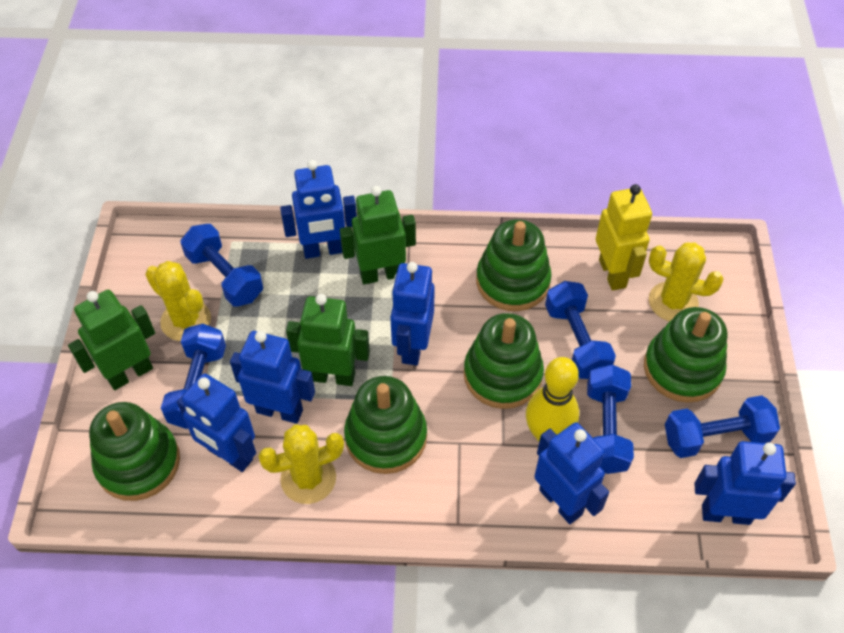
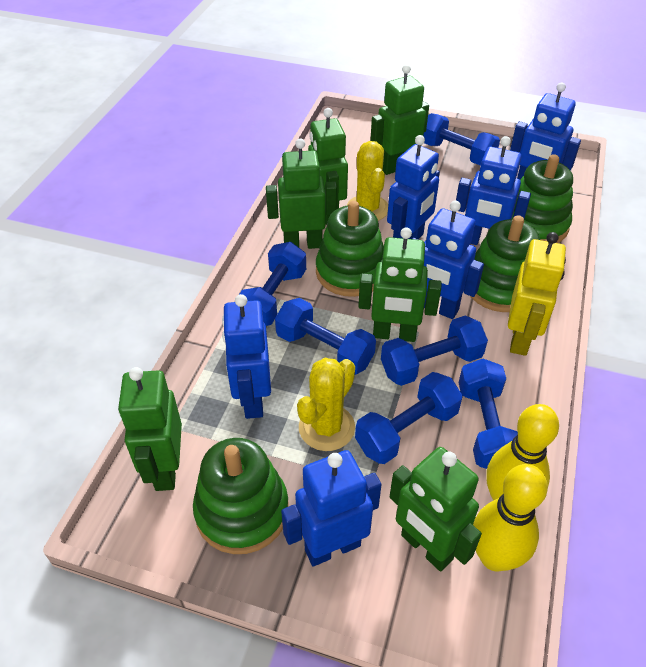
blue dumbbell: 5 -> 6
green robot: 3 -> 6
green stacking toy: 5 -> 4
yellow bowling pin: 1 -> 2
yellow cactus: 3 -> 2

